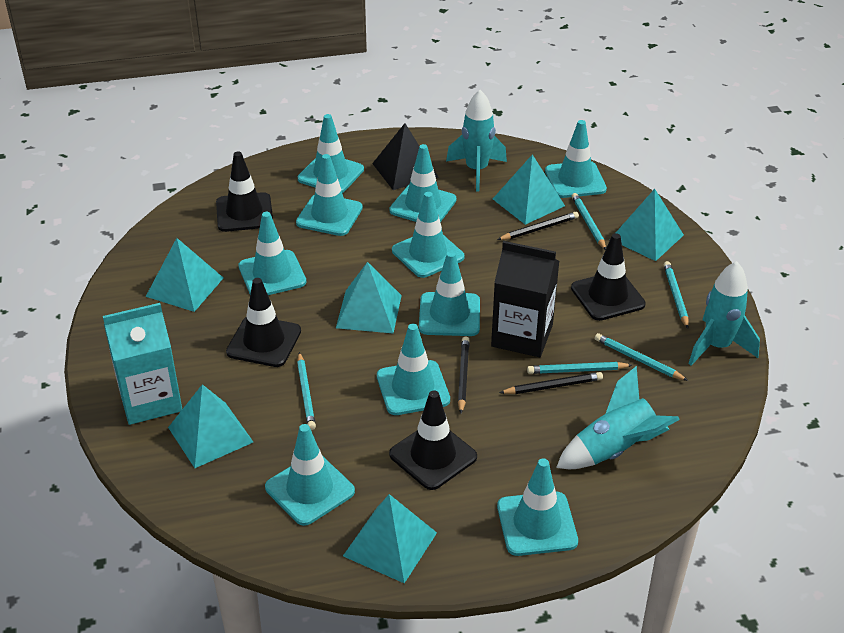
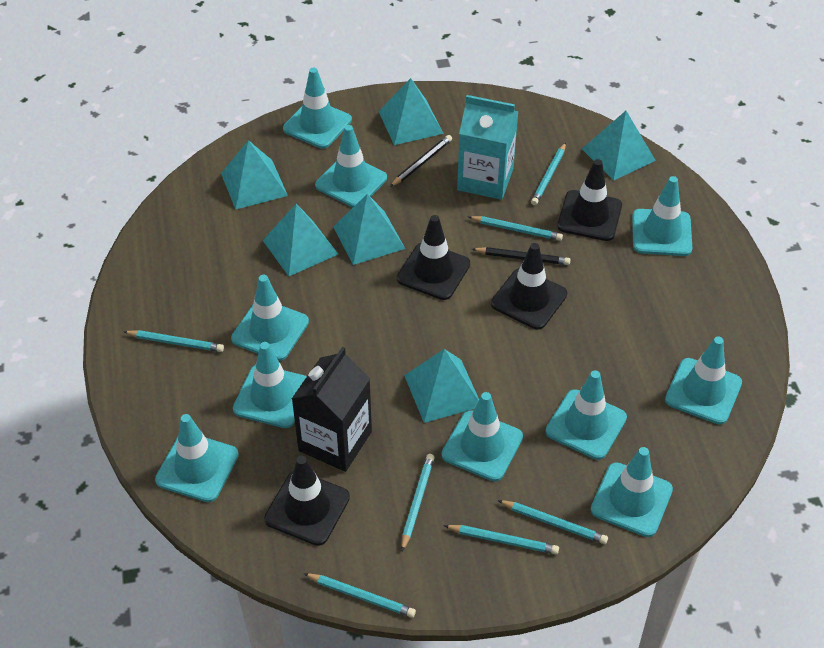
black pencil: 3 -> 2
black pyramid: 1 -> 0
turquoise pencil: 5 -> 7
turquoise rocket: 3 -> 0

